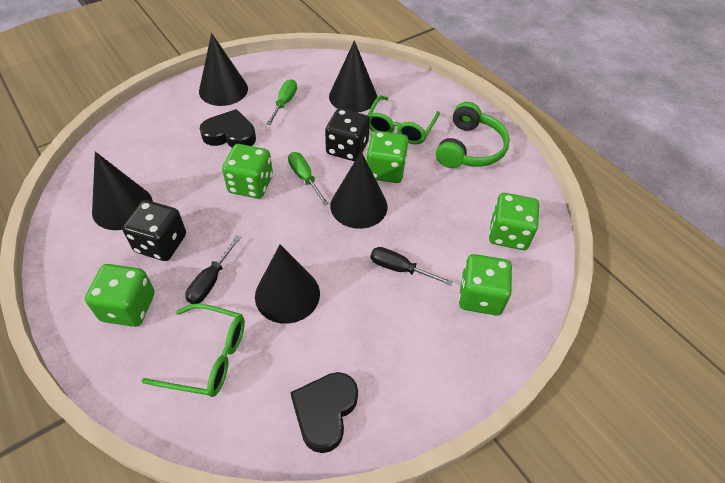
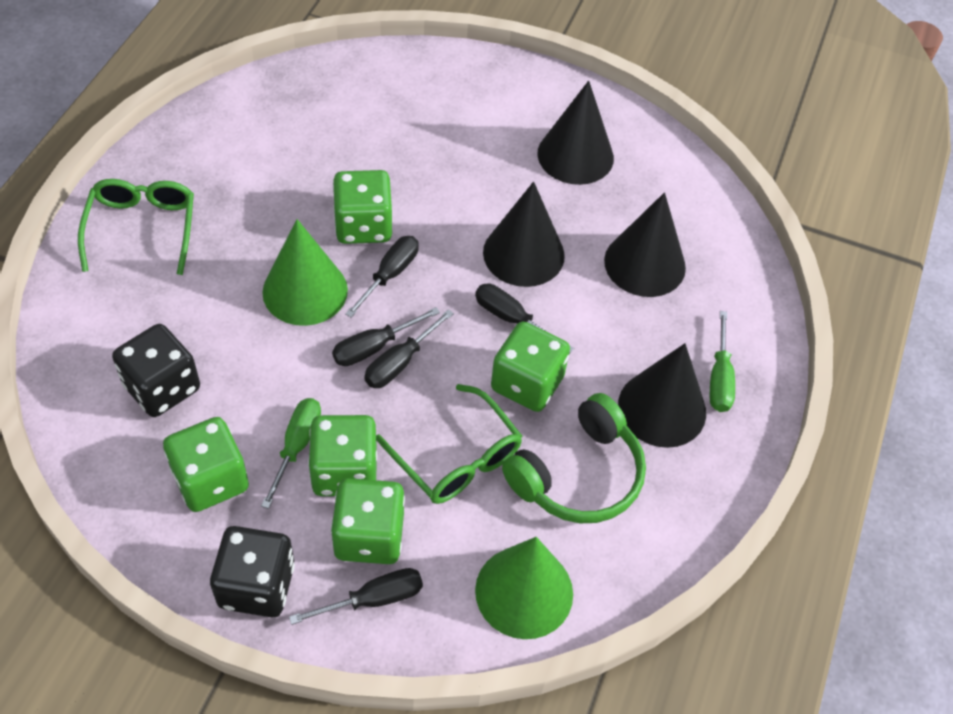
black cone: 5 -> 4
black heart: 2 -> 0
black screwdriver: 2 -> 5
green cone: 0 -> 2

